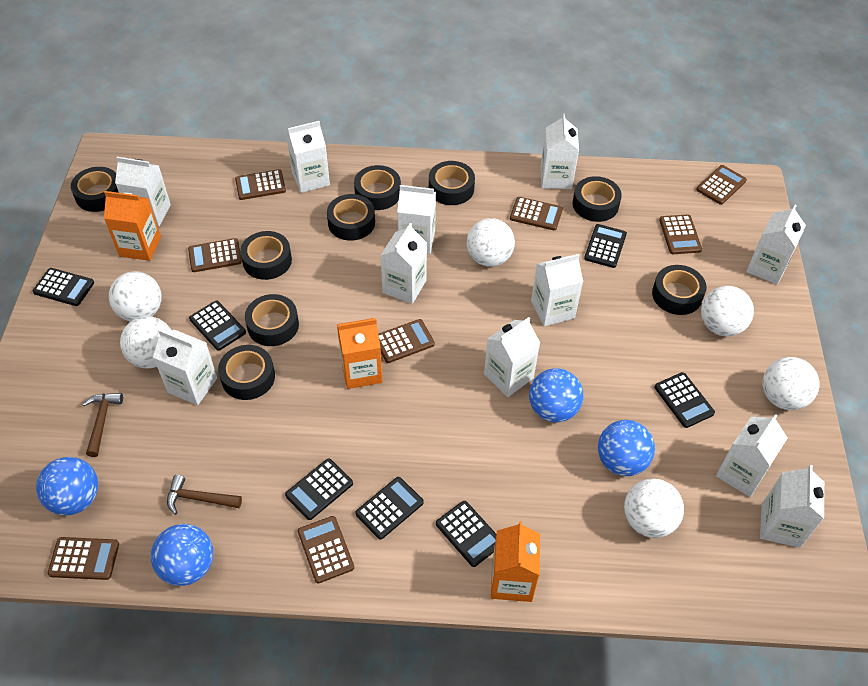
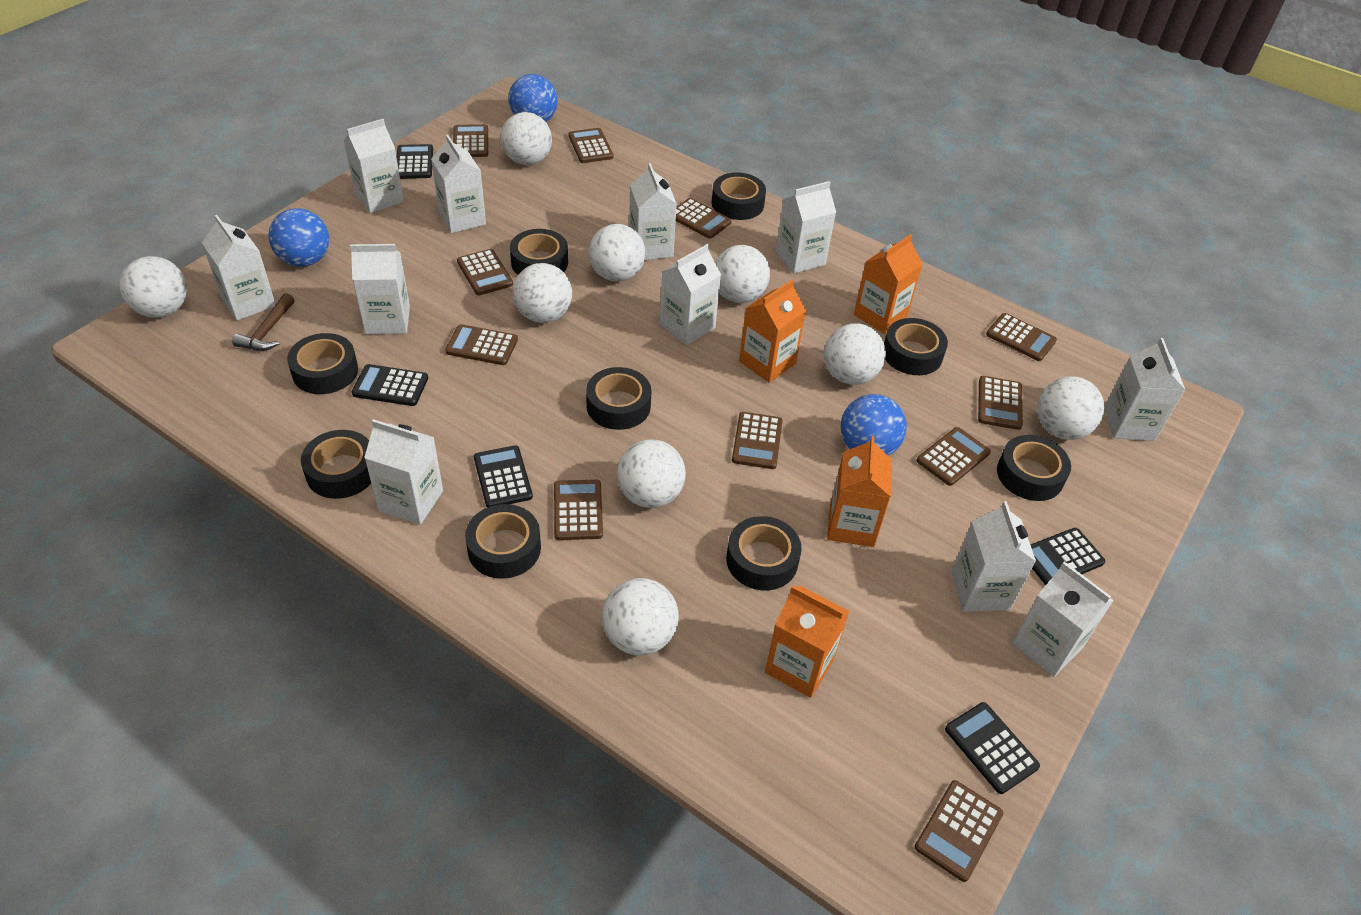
black calculator: 7 -> 5
blue ball: 4 -> 3
brown calculator: 8 -> 11
brown hammer: 2 -> 1
orange carton: 3 -> 4
white ball: 6 -> 9

